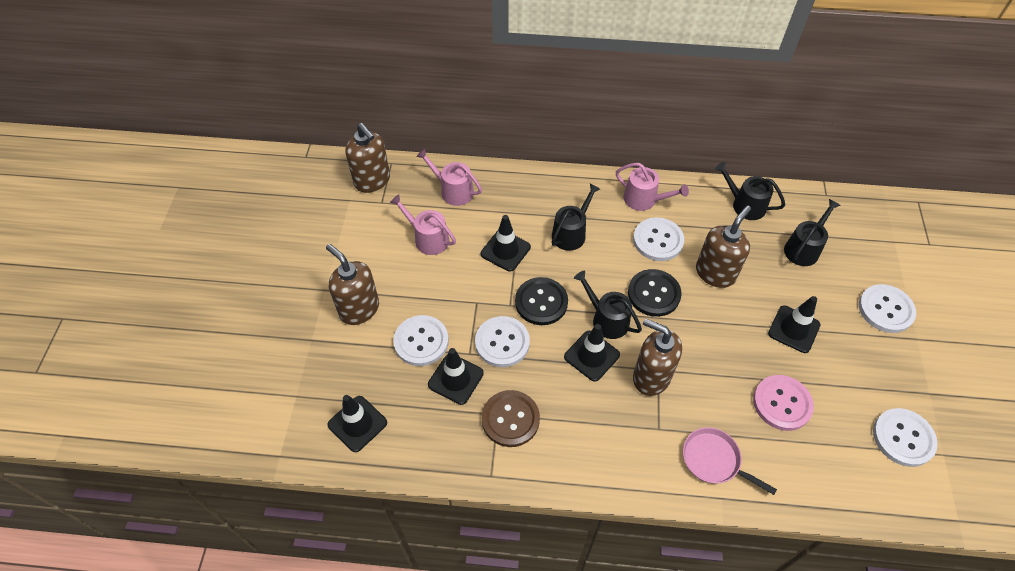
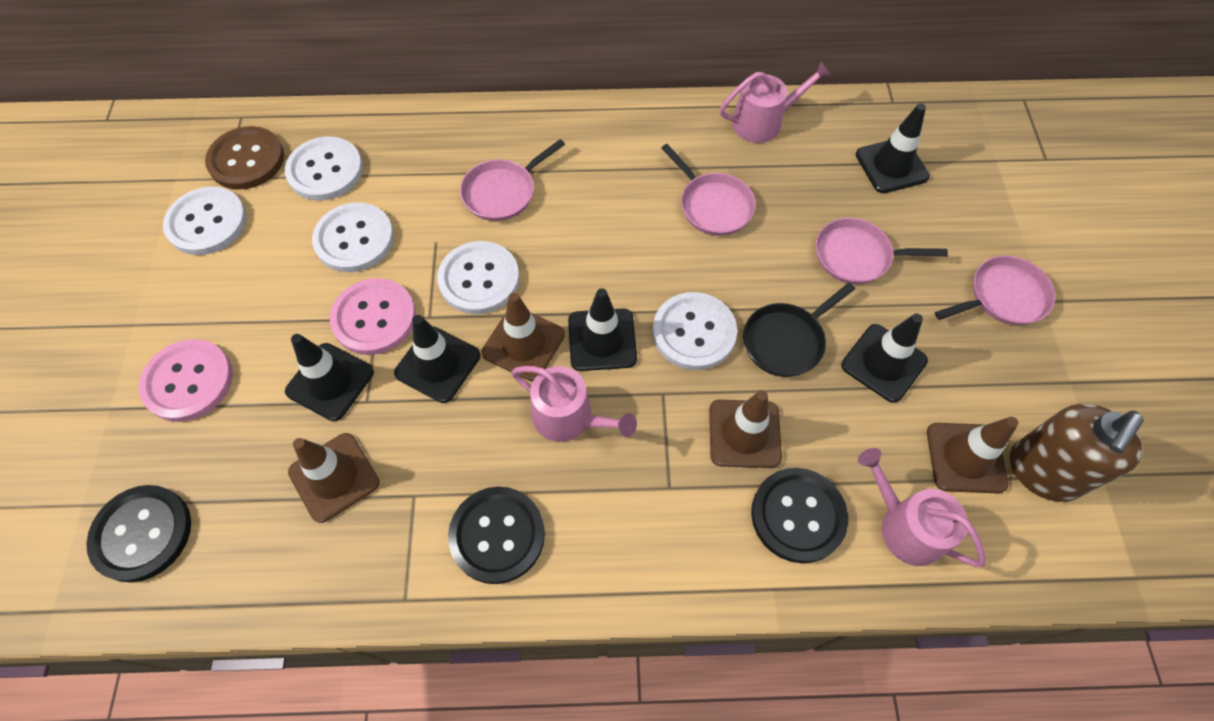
black button: 2 -> 3
black pan: 0 -> 1
black watering can: 4 -> 0
brown soap dispenser: 4 -> 1
brown traffic cone: 0 -> 4
pink button: 1 -> 2
pink pan: 1 -> 4

